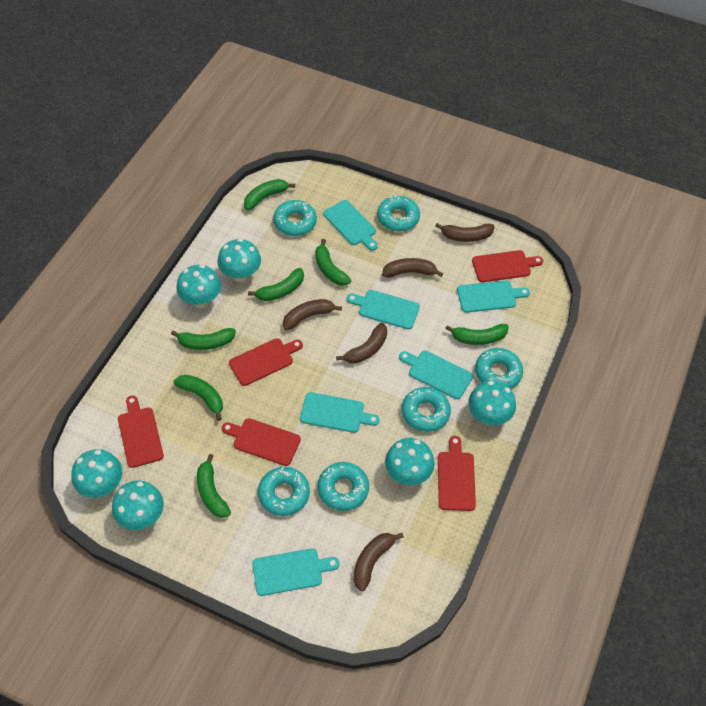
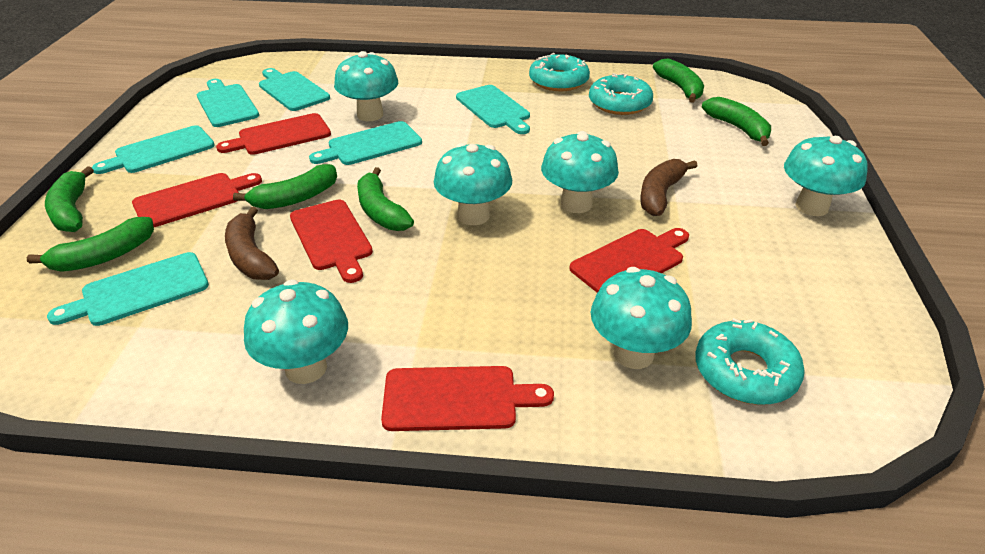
brown banana: 5 -> 2
green banana: 7 -> 6
turquoise donut: 6 -> 3

